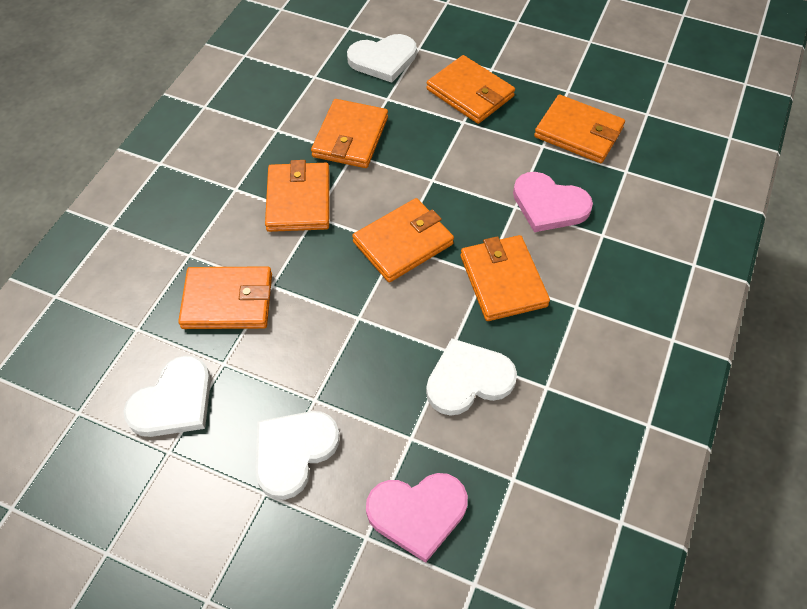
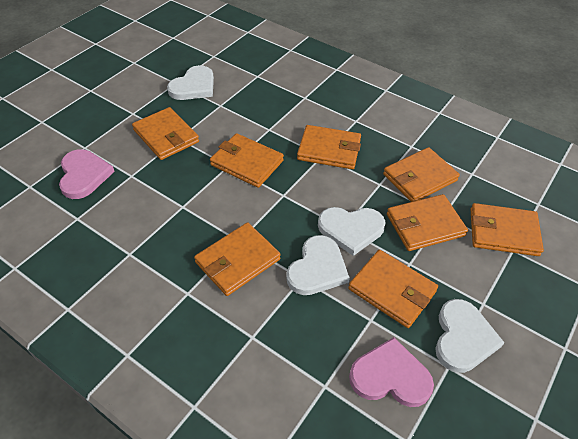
orange wallet: 7 -> 8

